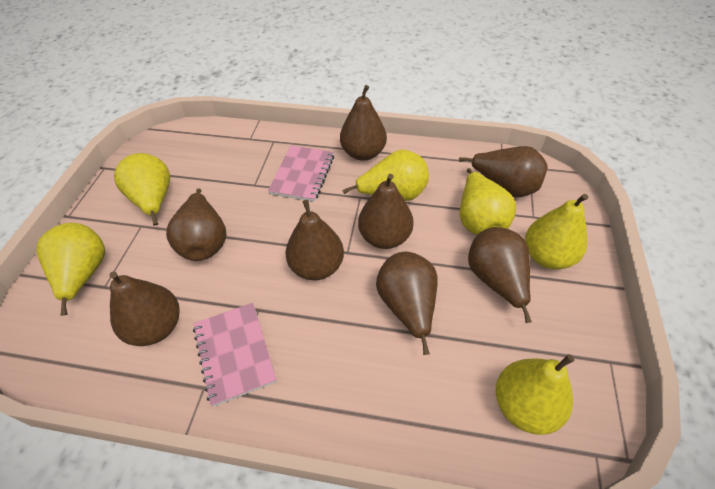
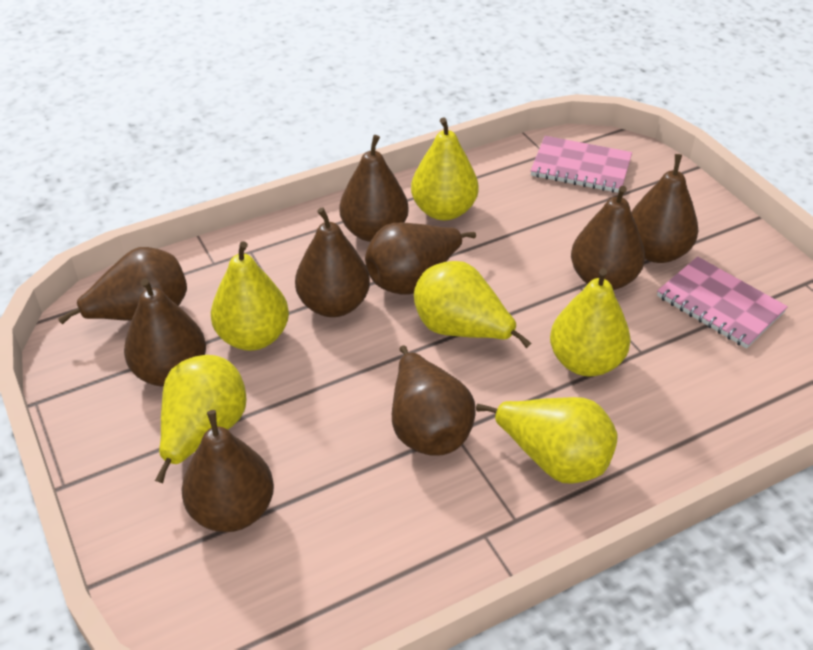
brown pear: 8 -> 9

